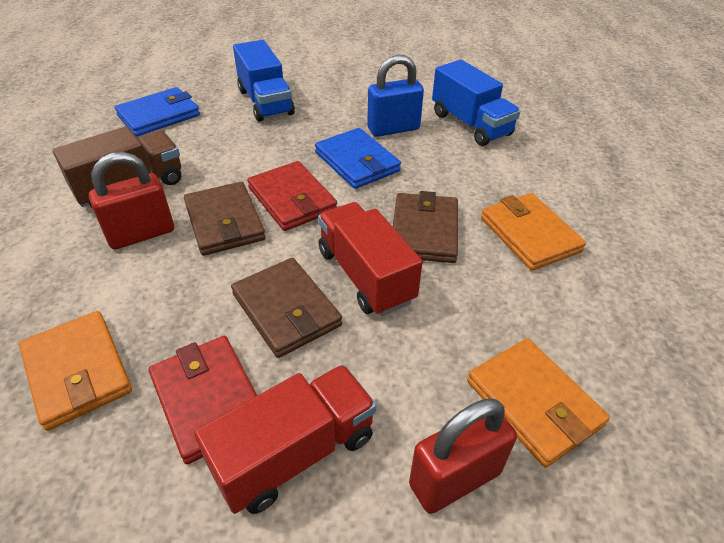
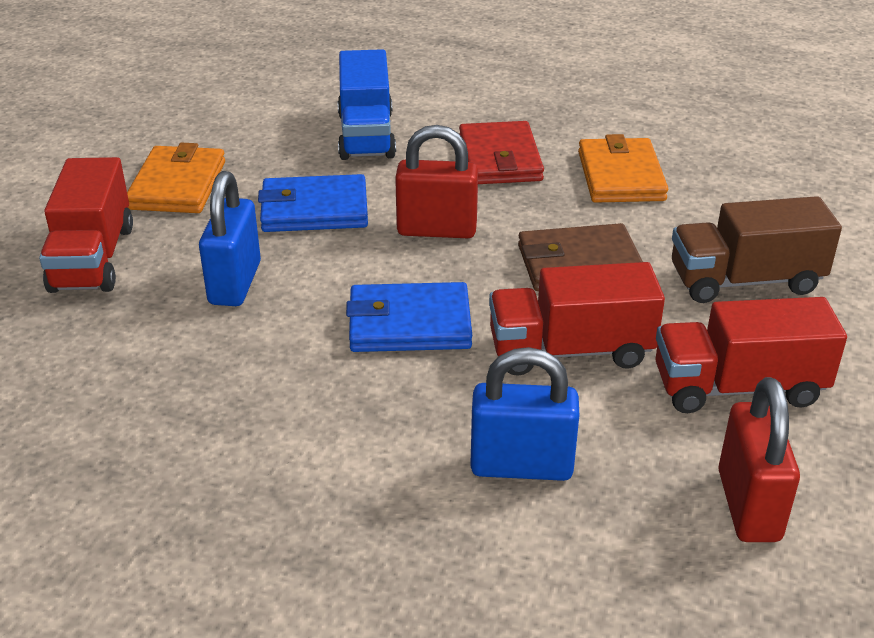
blue padlock: 1 -> 2
blue truck: 2 -> 1
brown wallet: 3 -> 1
orange wallet: 3 -> 2
red truck: 2 -> 3
red wallet: 2 -> 1

